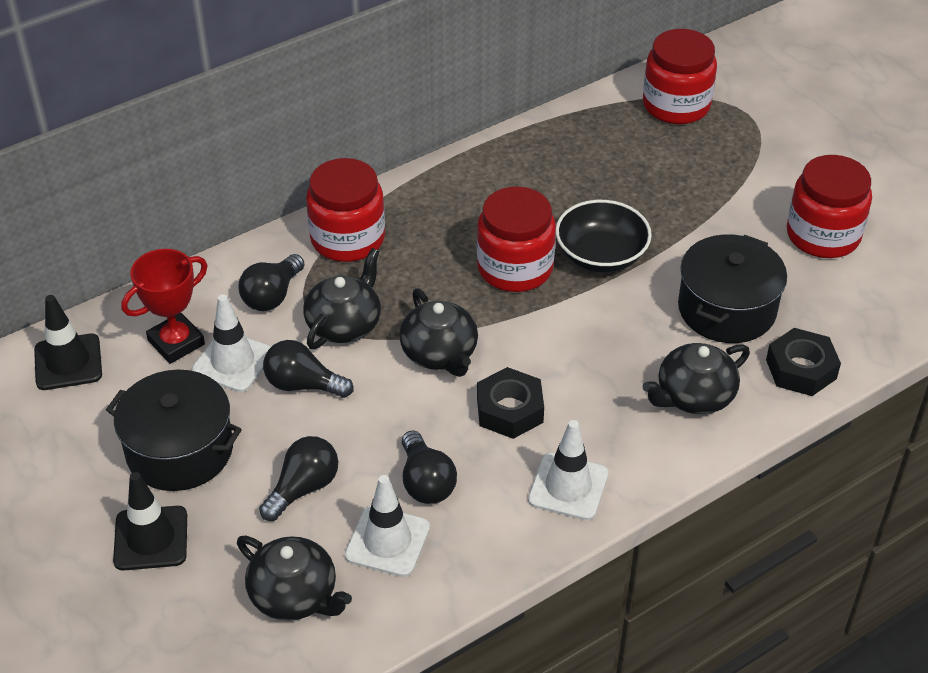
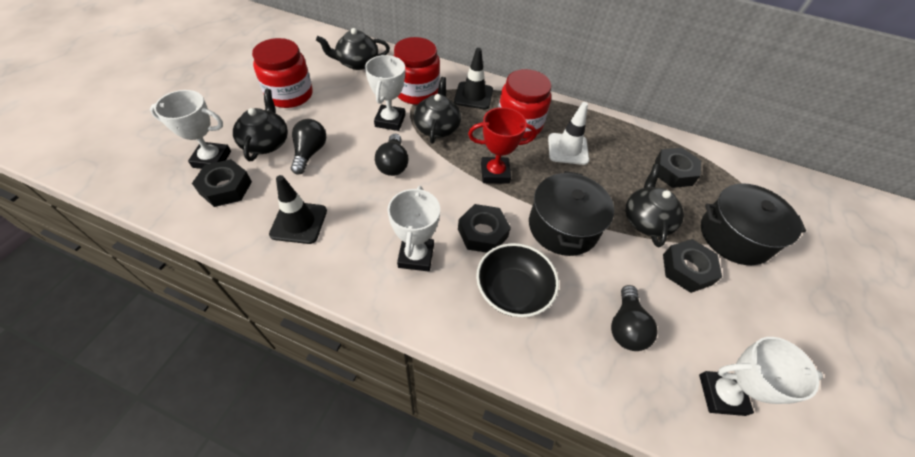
black light bulb: 4 -> 3
black nut: 2 -> 4
red jar: 4 -> 3
white traffic cone: 3 -> 1
white trophy: 0 -> 4

